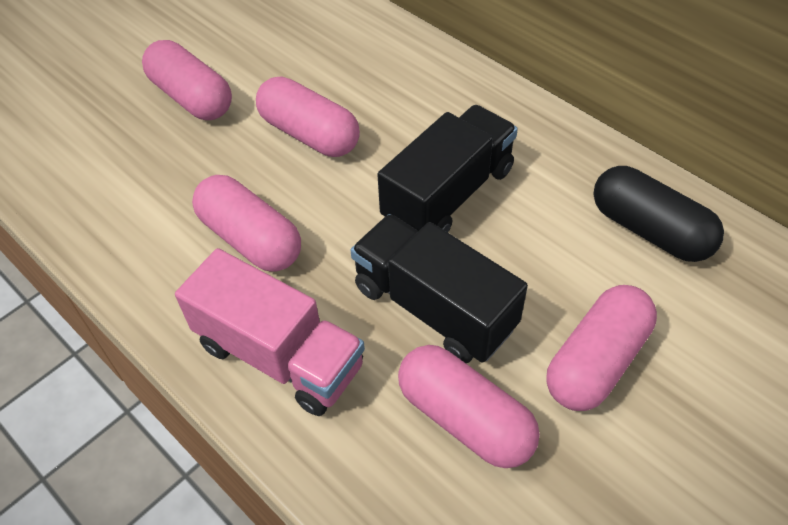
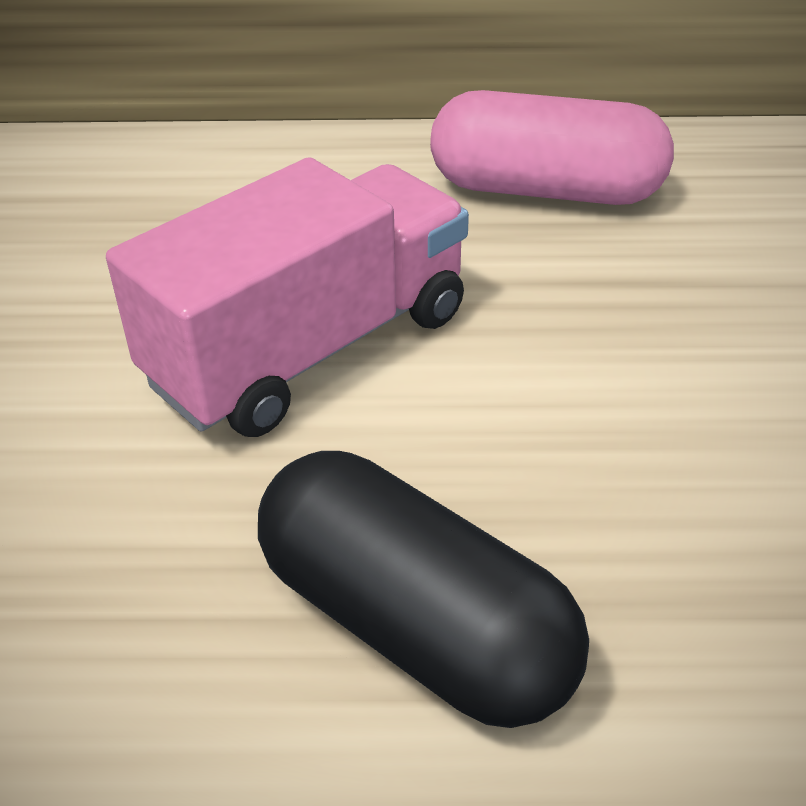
black truck: 2 -> 0
pink capsule: 5 -> 1

